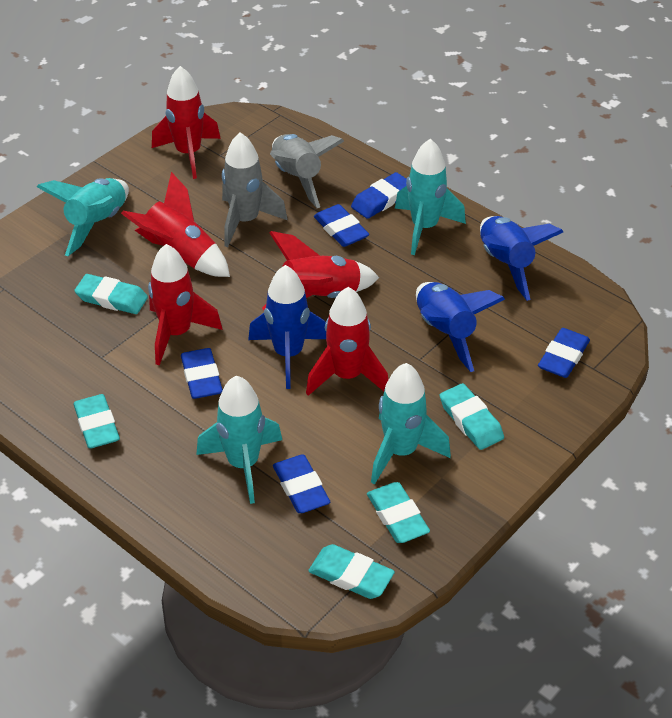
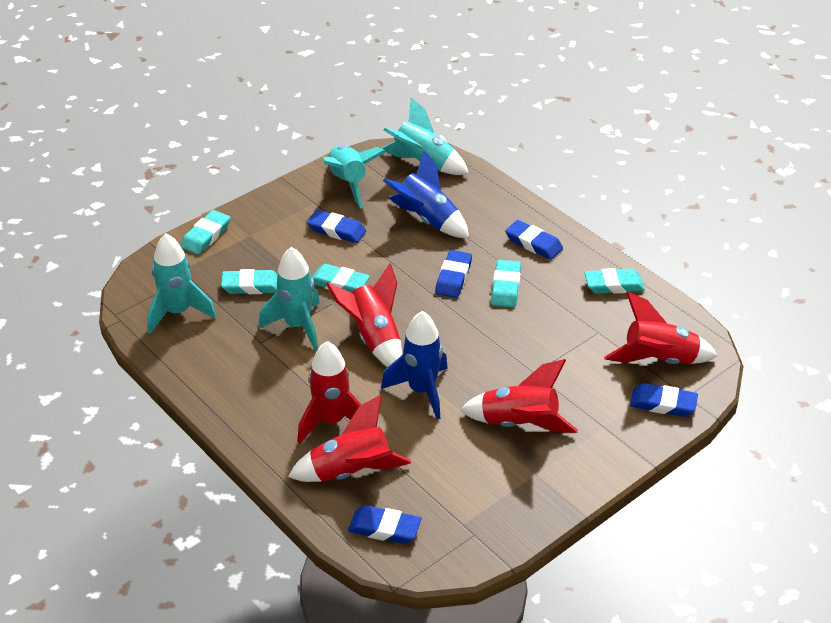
blue rocket: 3 -> 2
grey rocket: 2 -> 0

